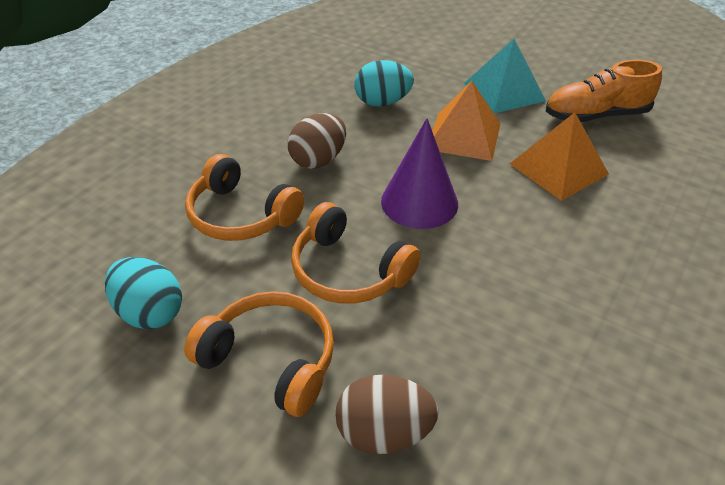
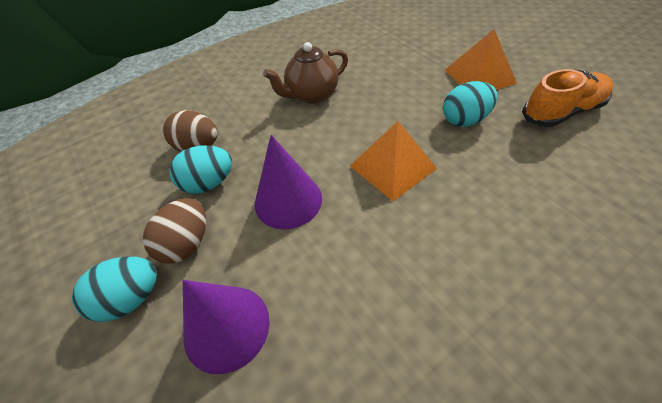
brown teapot: 0 -> 1
orange headphones: 3 -> 0
purple cone: 1 -> 2
turquoise egg: 2 -> 3
turquoise pyramid: 1 -> 0

